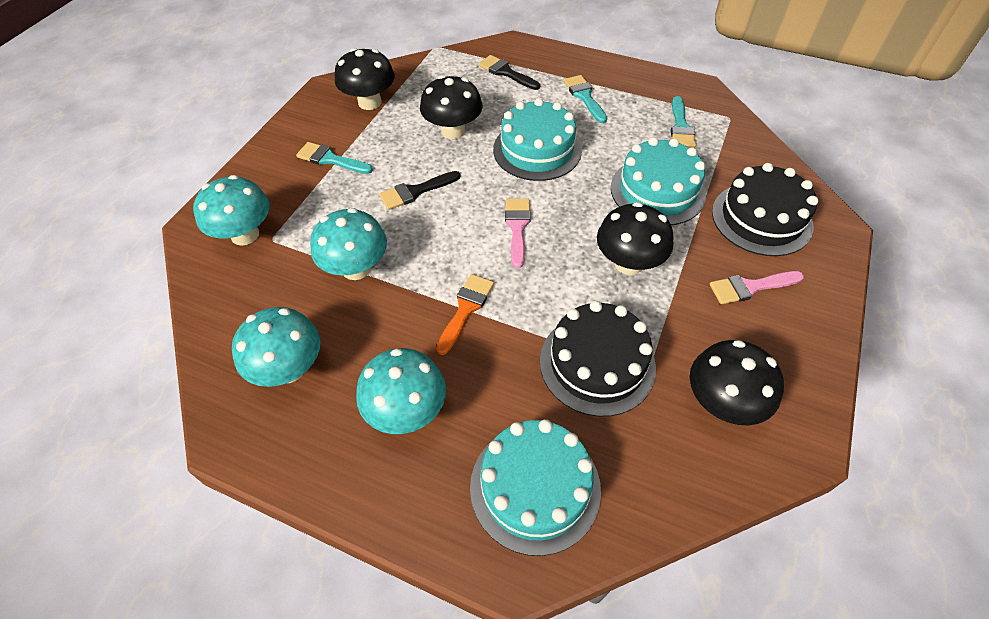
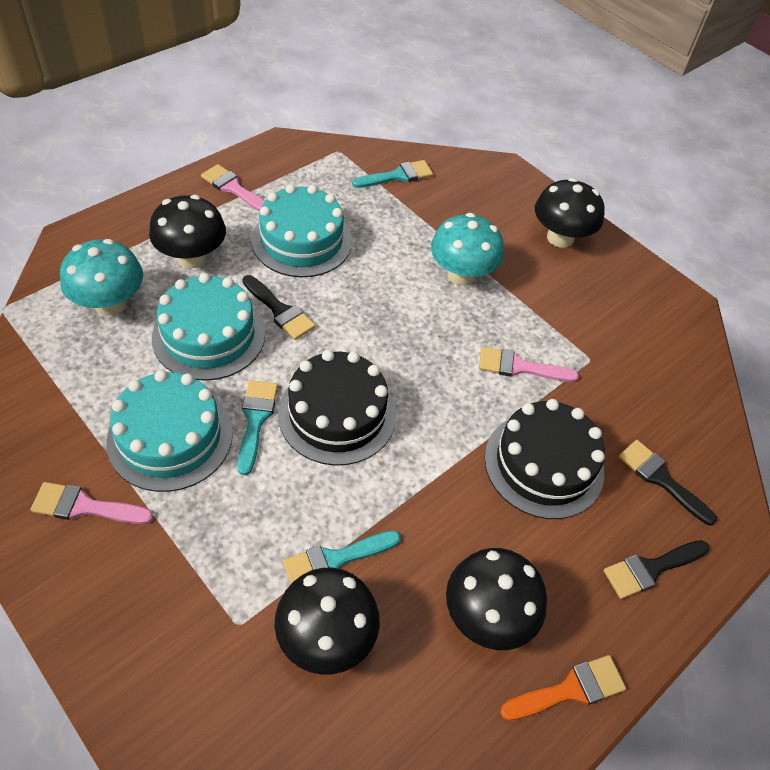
black brush: 2 -> 3
pink brush: 2 -> 3
turquoise mushroom: 4 -> 2

